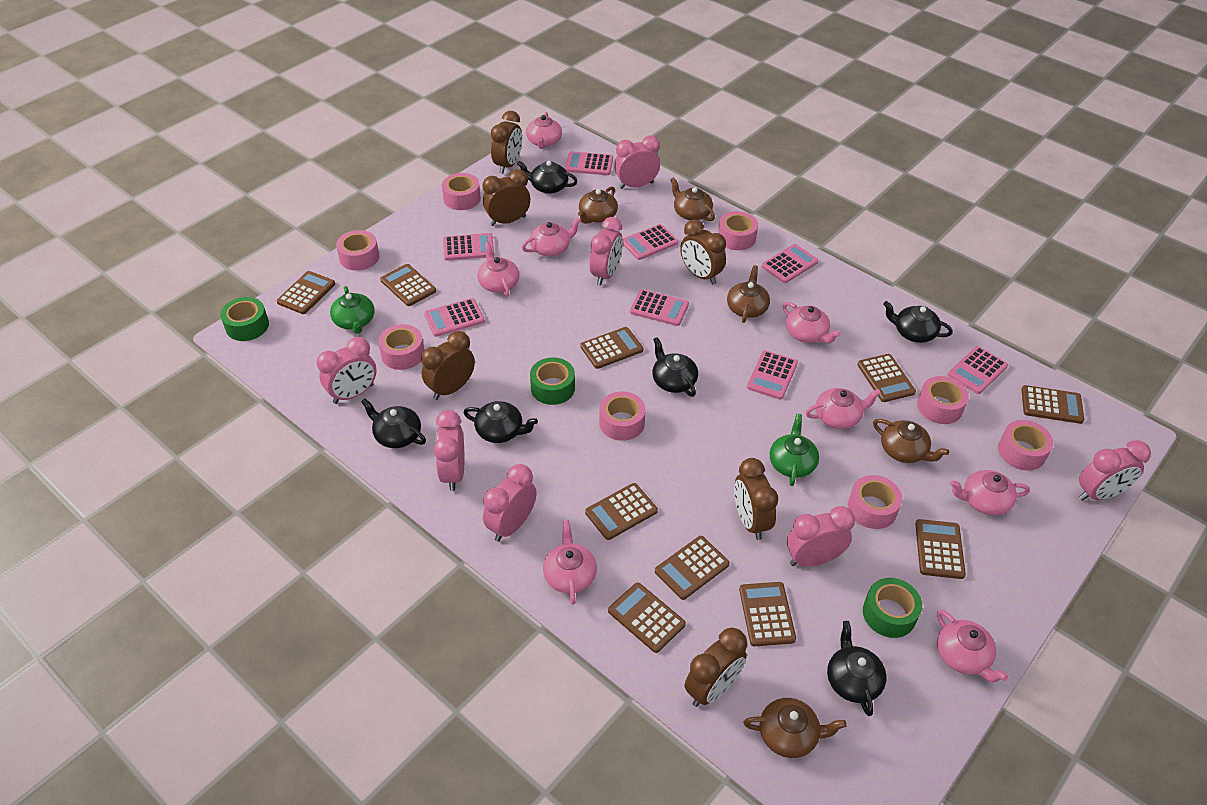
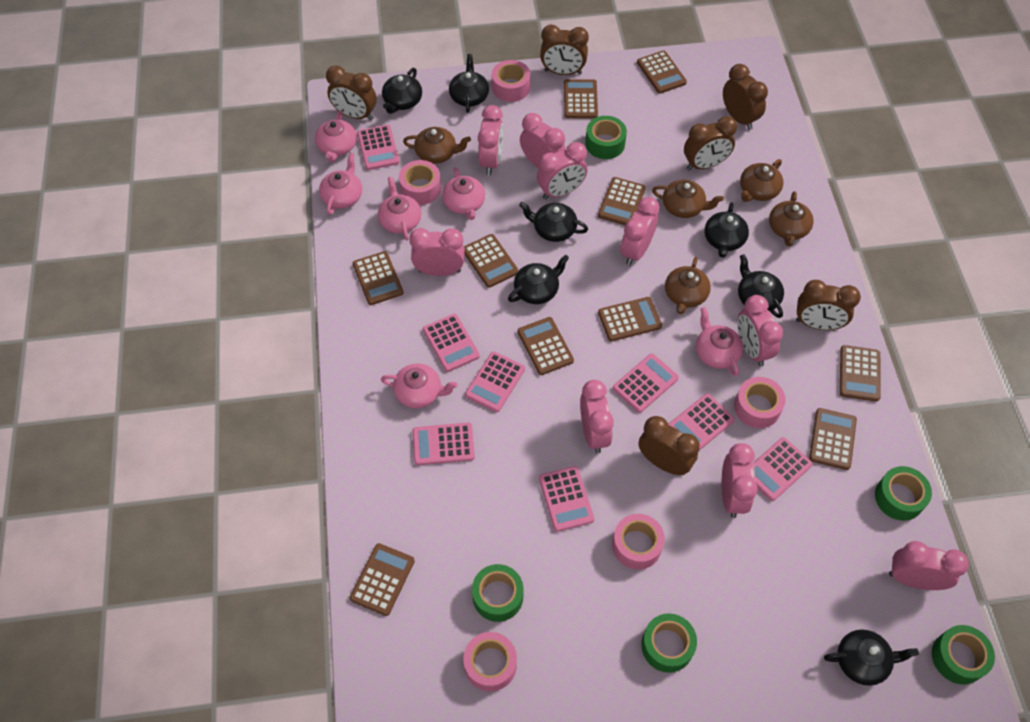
black teapot: 6 -> 7
green tape: 3 -> 5
green teapot: 2 -> 0
pink clock: 7 -> 9
pink tape: 8 -> 5
pink teapot: 8 -> 6

